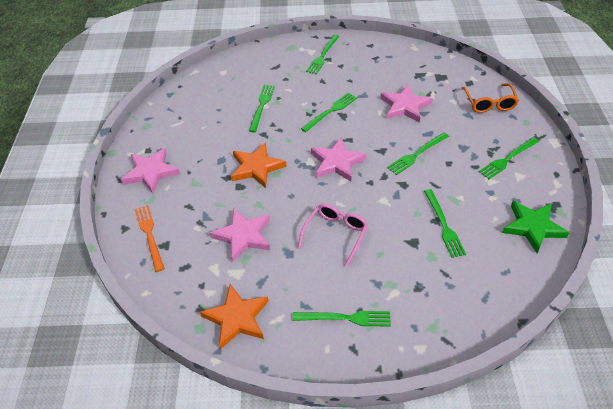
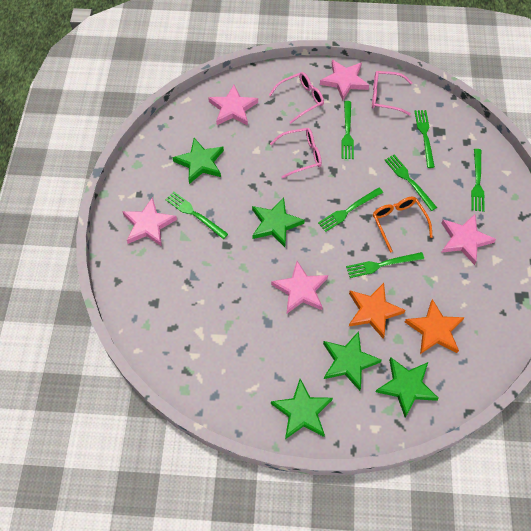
green star: 1 -> 5
orange fork: 1 -> 0
pink glasses: 1 -> 3
pink star: 4 -> 5

